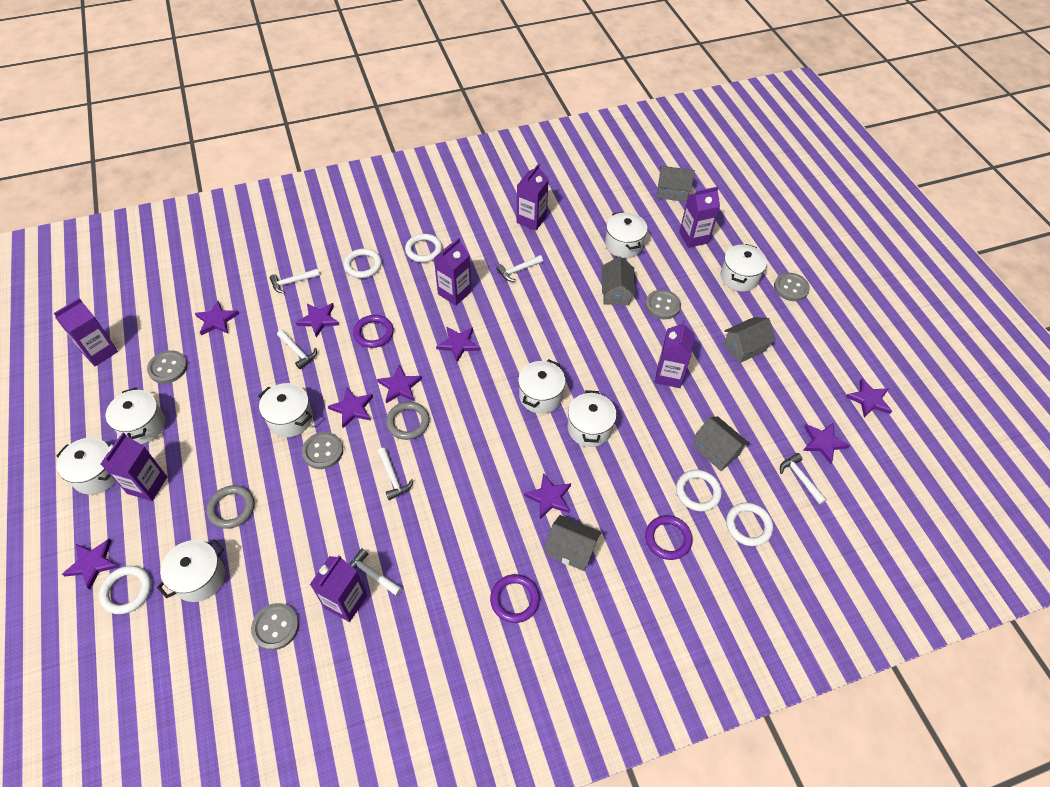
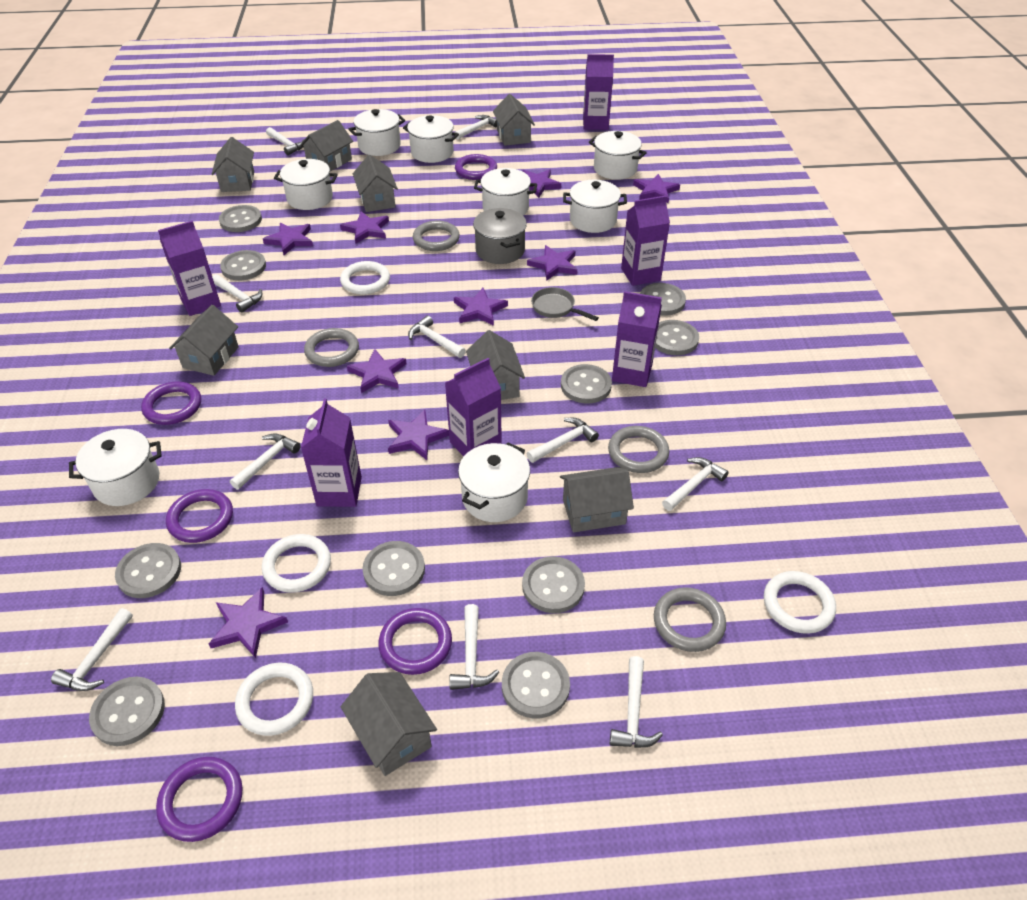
grey button: 5 -> 10
grey house: 5 -> 8
grey pan: 0 -> 1
grey pot: 0 -> 1
grey ring: 2 -> 4
purple carton: 7 -> 6
purple ring: 3 -> 5
white hammer: 6 -> 10
white ring: 5 -> 4

